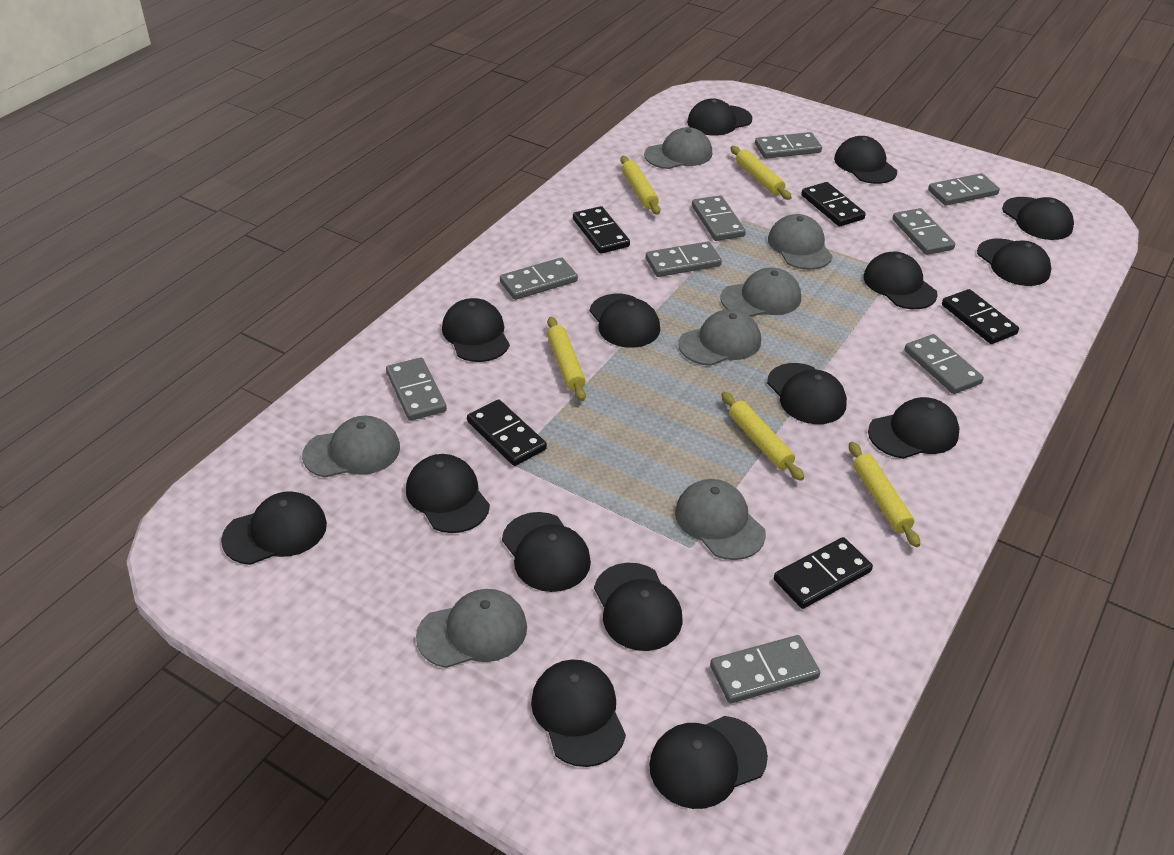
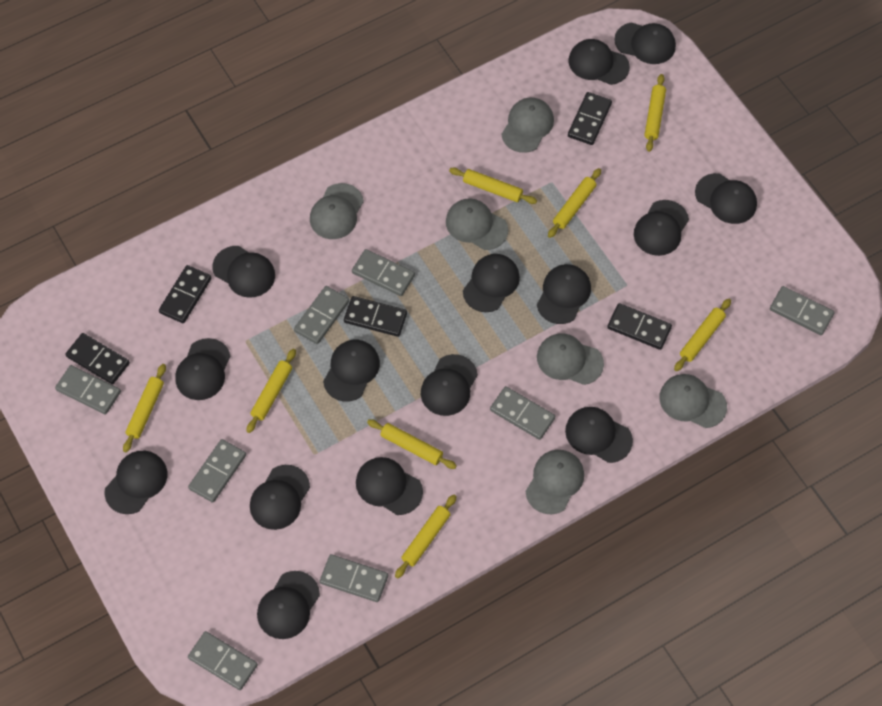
grey cap: 7 -> 6
grey domino: 9 -> 8
yellow rolling pin: 5 -> 8

